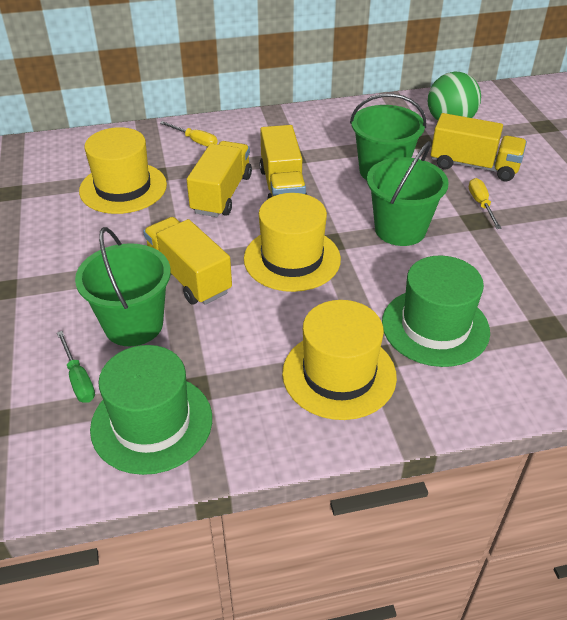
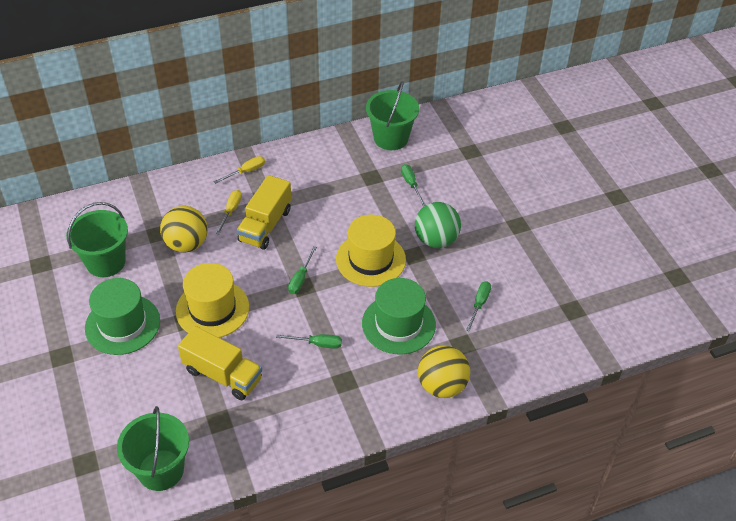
green screwdriver: 1 -> 4
yellow ball: 0 -> 2
yellow hat: 3 -> 2
yellow truck: 4 -> 2

